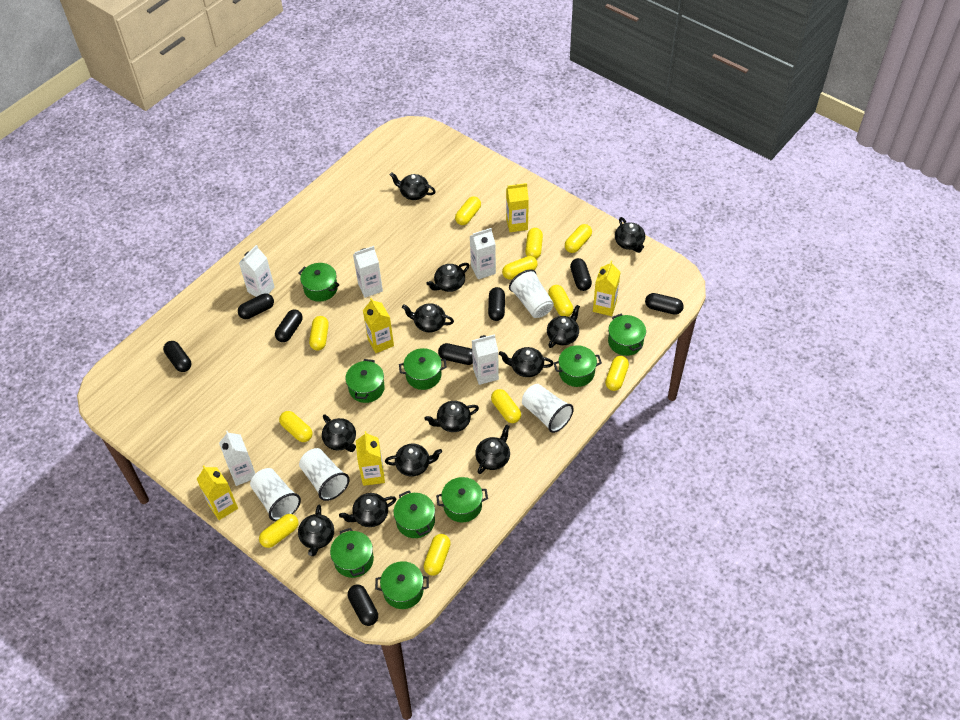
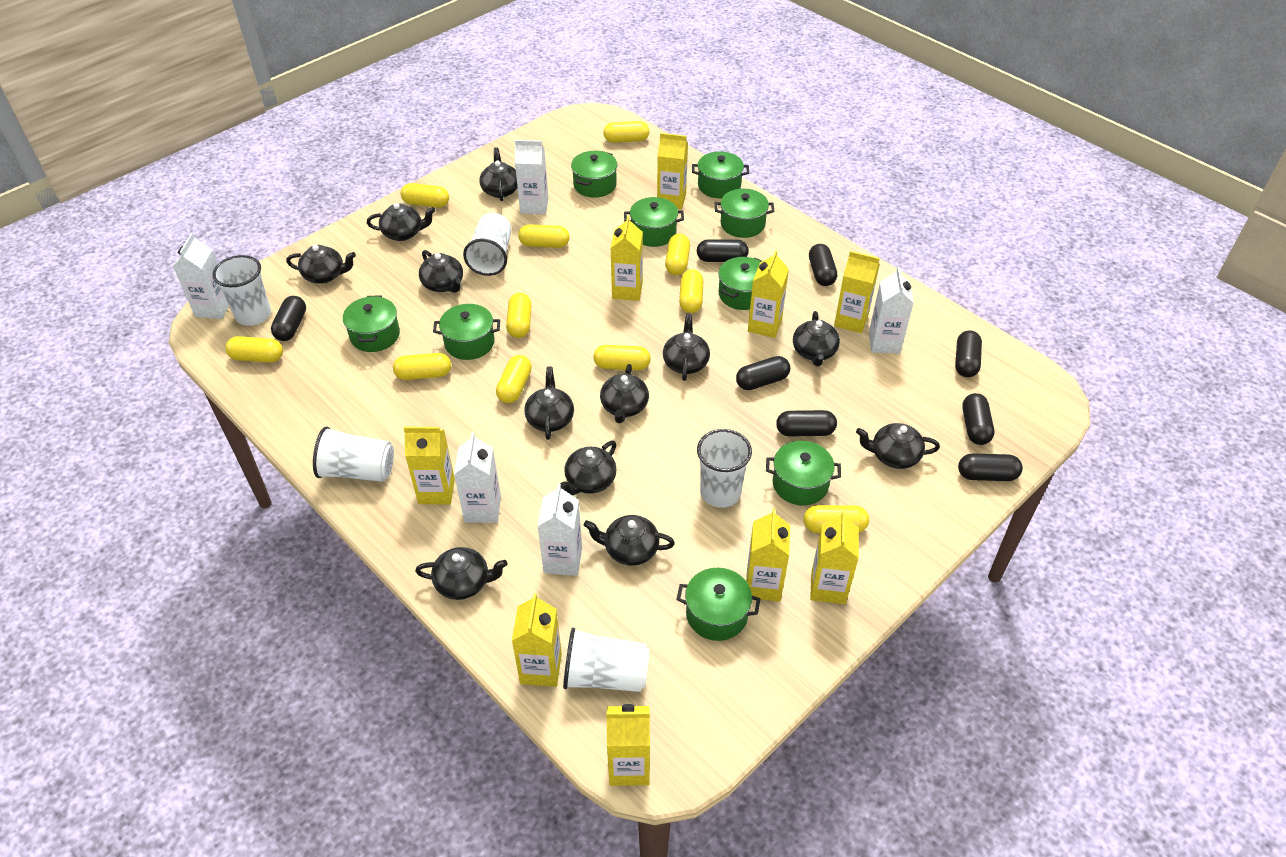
white cup: 4 -> 5
yellow carton: 5 -> 9

